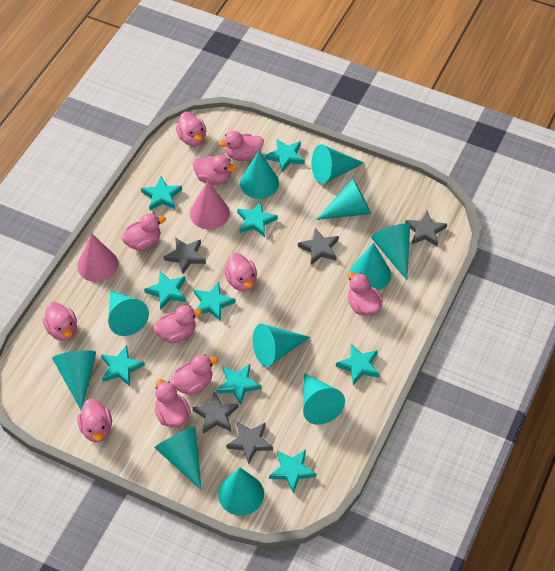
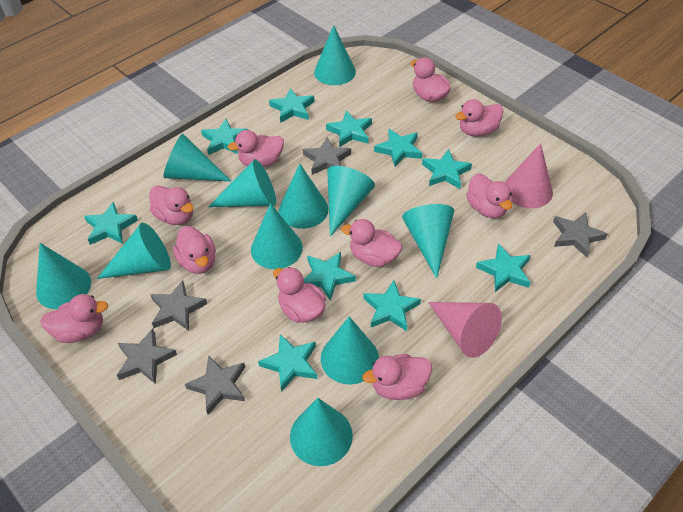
pink duck: 11 -> 10
turquoise star: 9 -> 10

